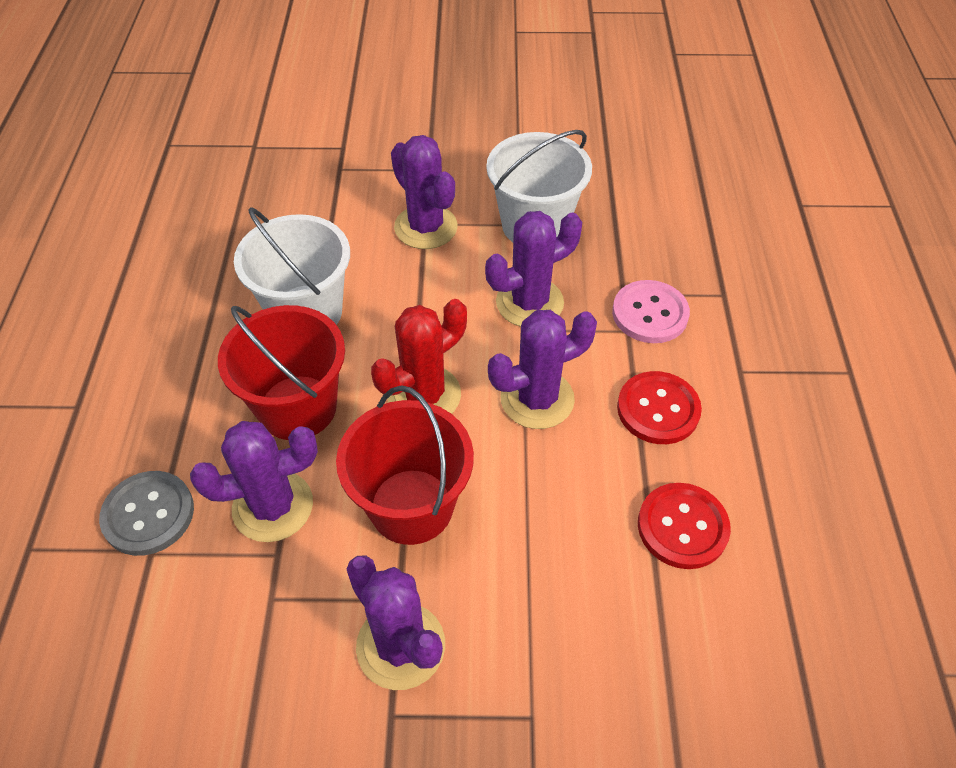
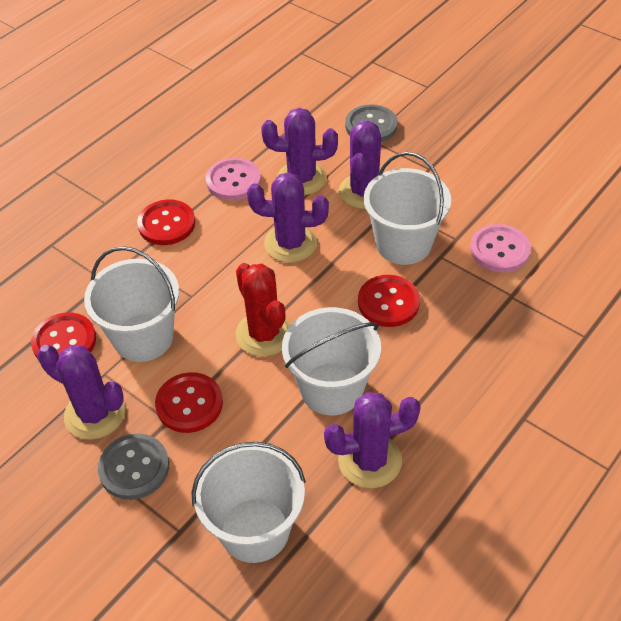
grey button: 1 -> 2
pink button: 1 -> 2
red bucket: 2 -> 0
red button: 2 -> 4
white bucket: 2 -> 4

